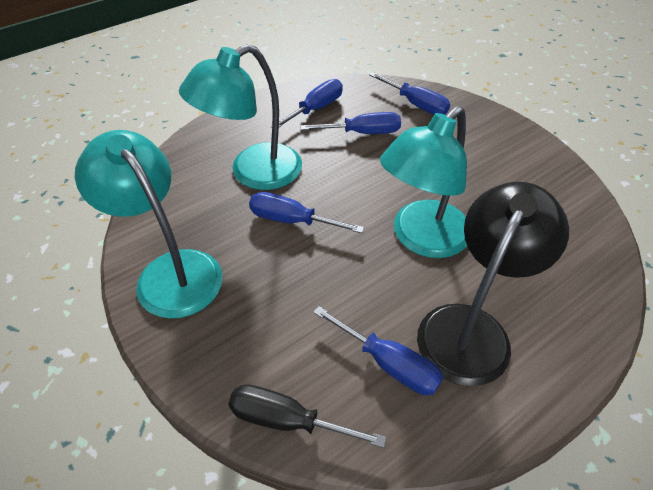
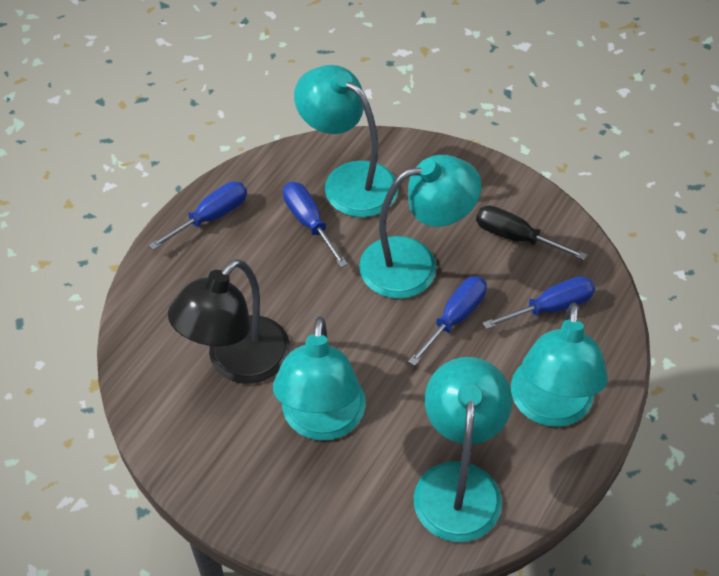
blue screwdriver: 5 -> 4
turquoise lamp: 3 -> 5

